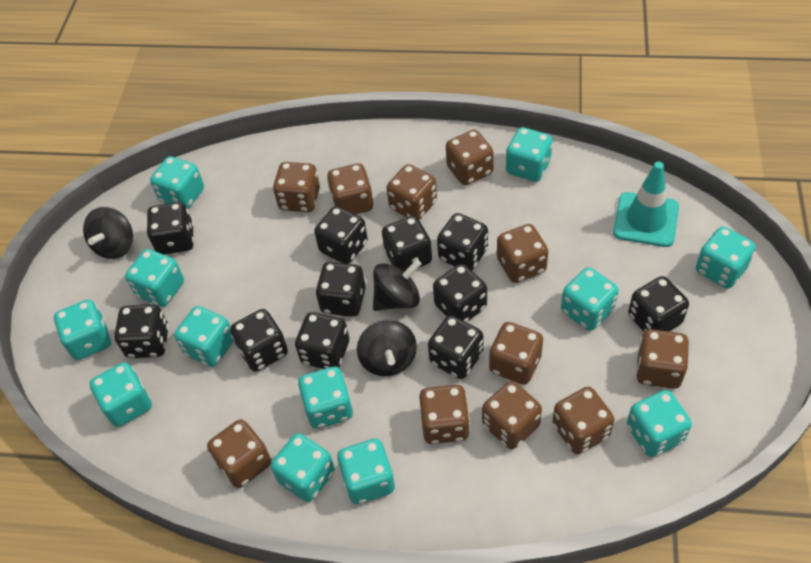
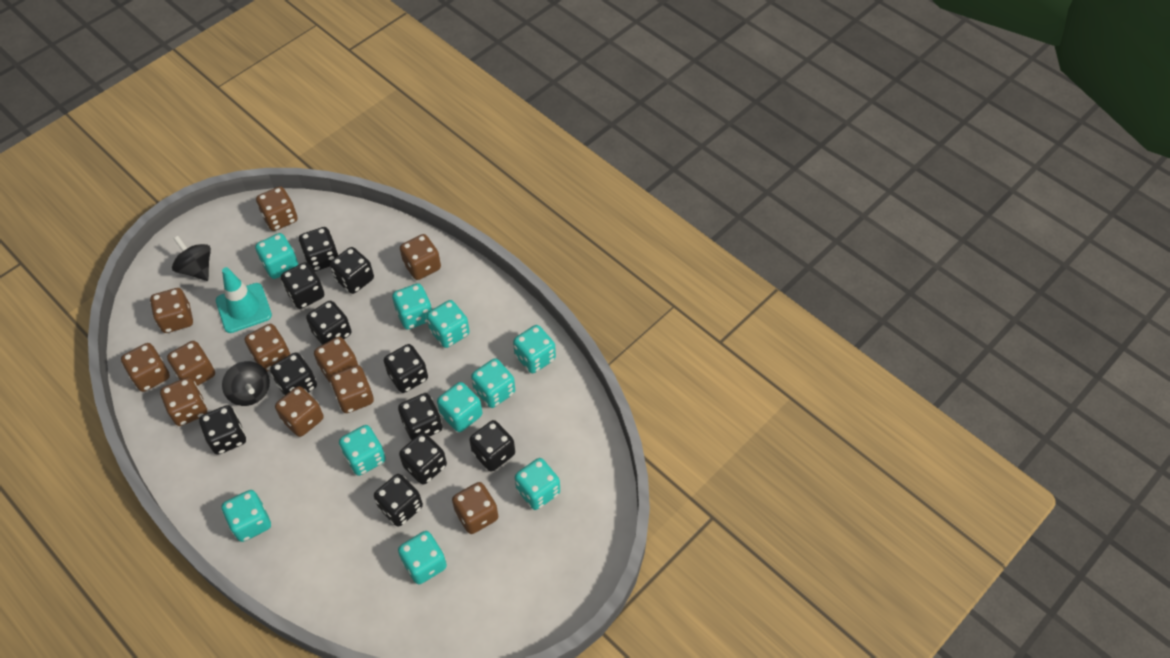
black spinning top: 3 -> 2
turquoise dice: 12 -> 10

